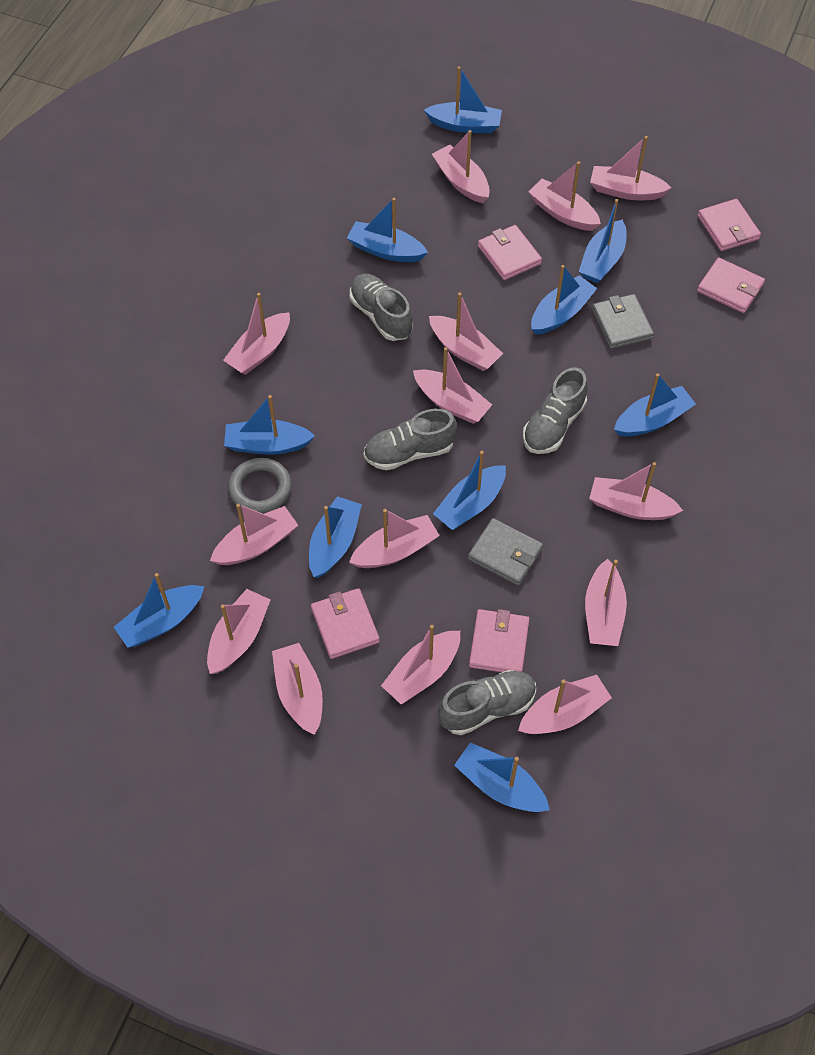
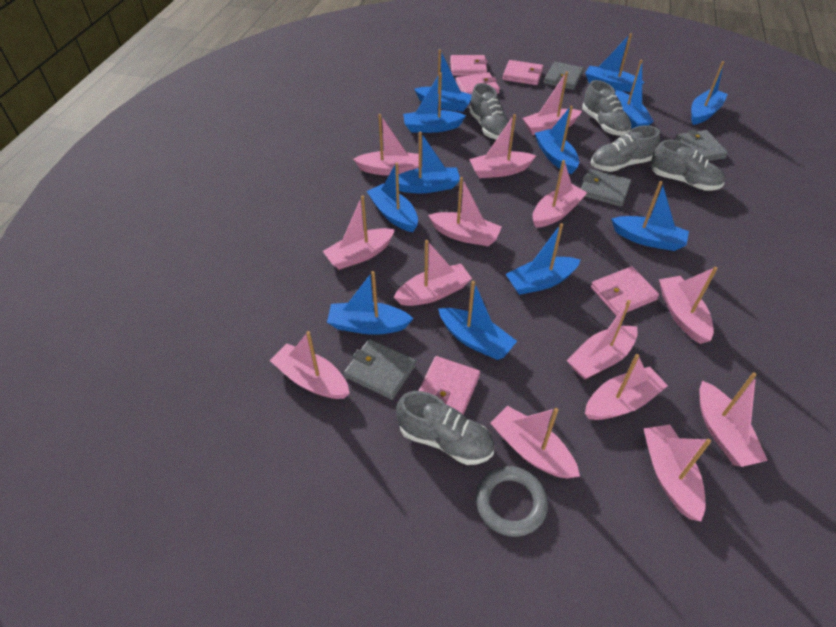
blue boat: 10 -> 12
grey shoe: 4 -> 5
grey wallet: 2 -> 4

